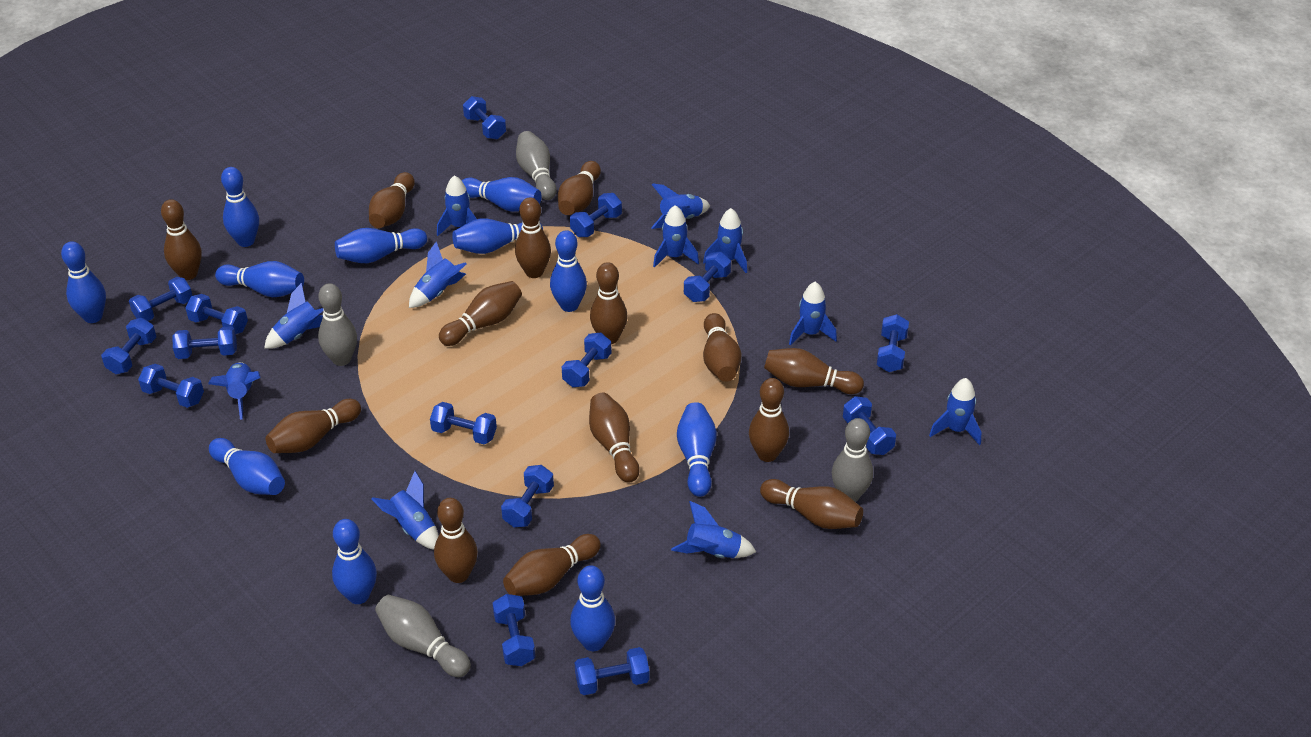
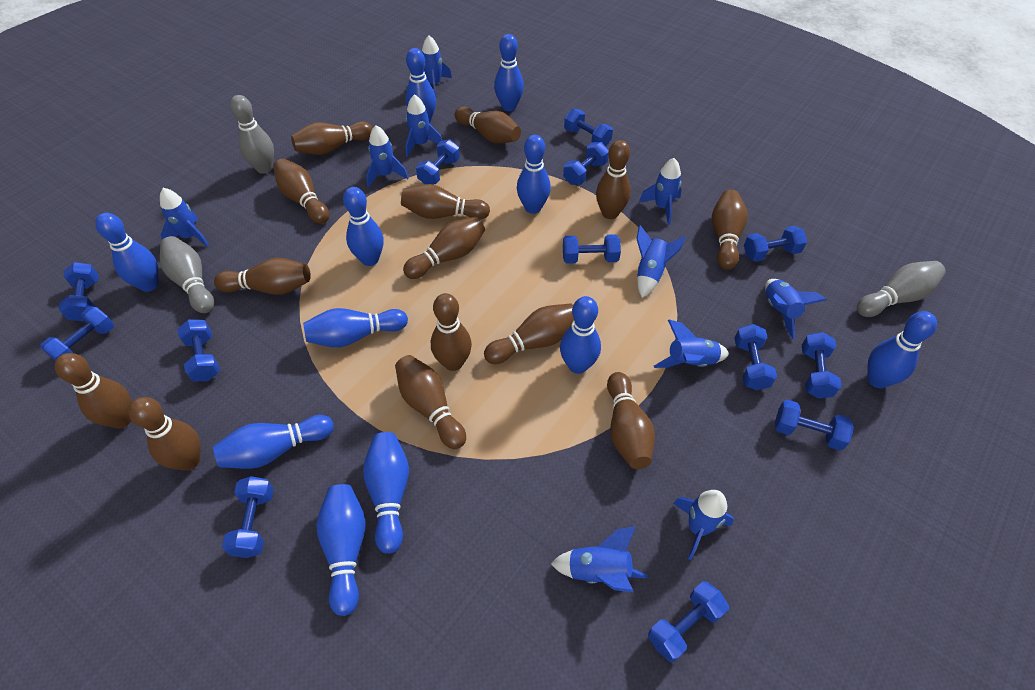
blue dumbbell: 15 -> 13
blue rocket: 11 -> 10
grey bowling pin: 4 -> 3

